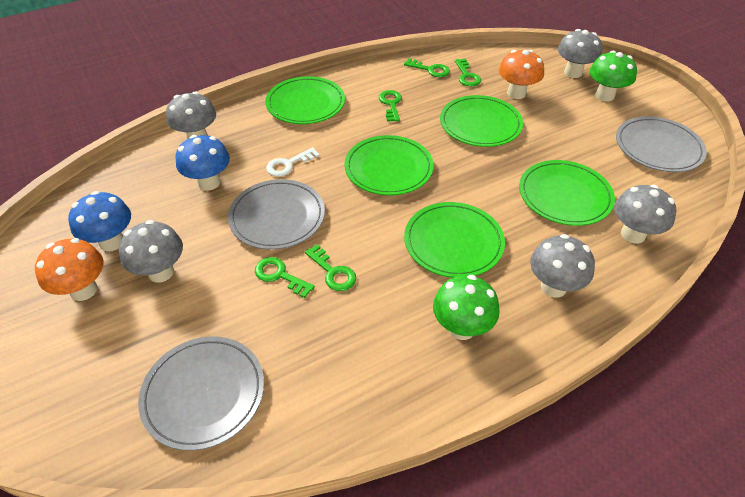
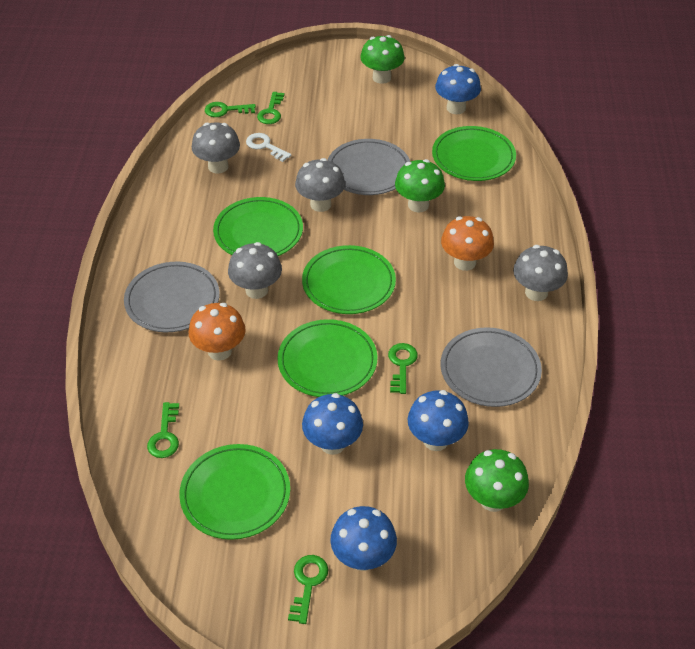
blue mushroom: 2 -> 4
green mushroom: 2 -> 3
grey mushroom: 5 -> 4

